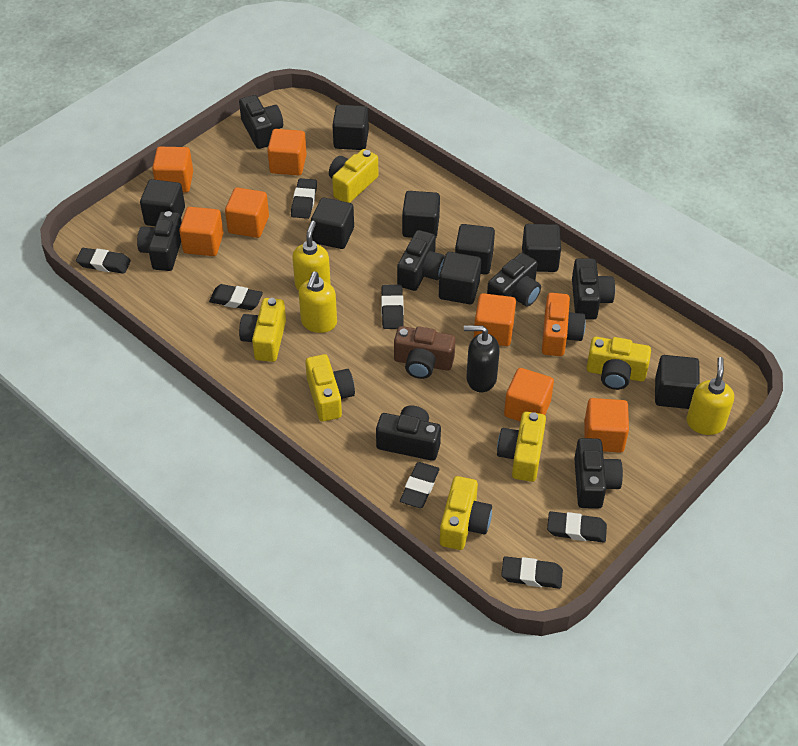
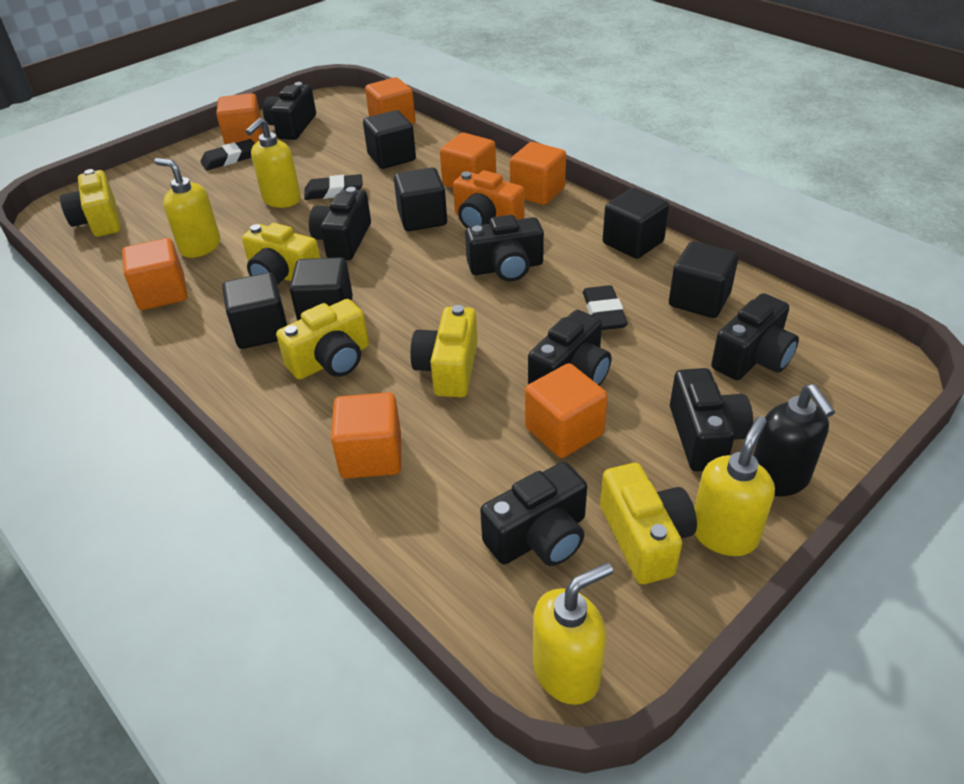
black cube: 8 -> 6
black eraser: 7 -> 3
brown camera: 1 -> 0
yellow camera: 6 -> 5
yellow soap dispenser: 3 -> 4

